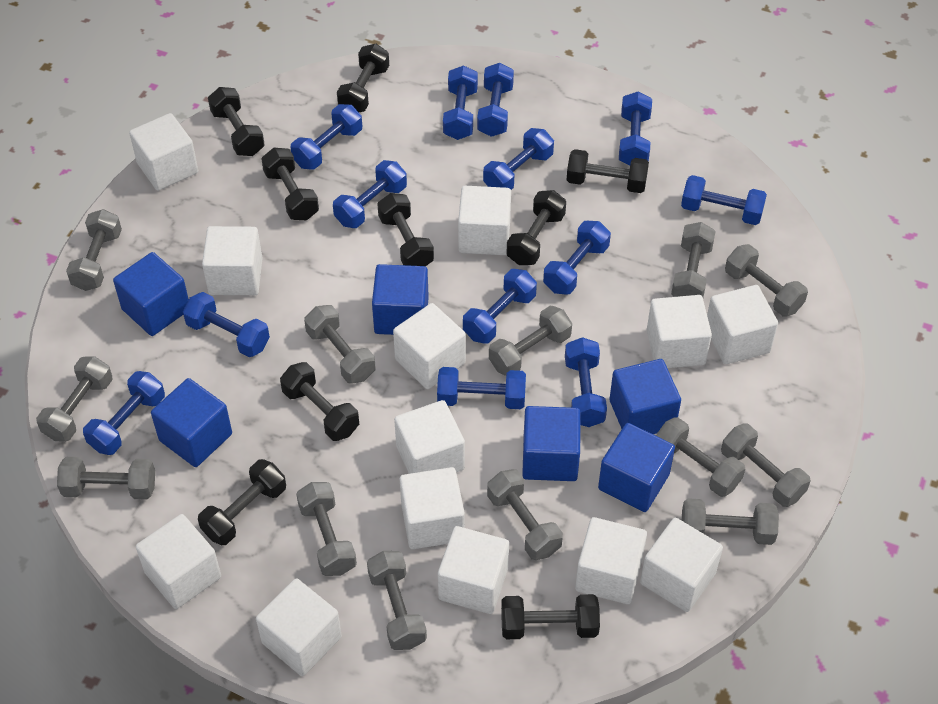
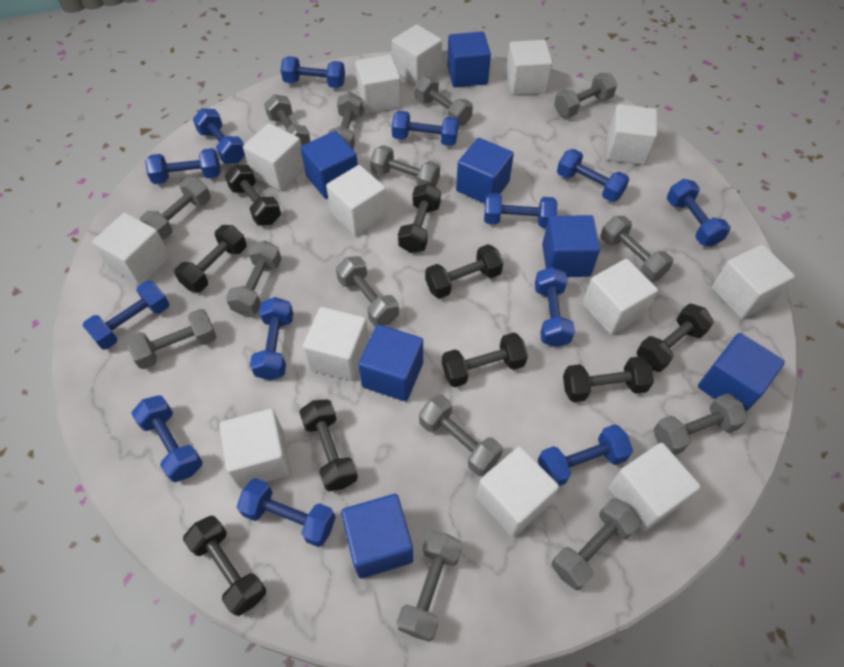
blue cube: 6 -> 7
grey dumbbell: 13 -> 14

